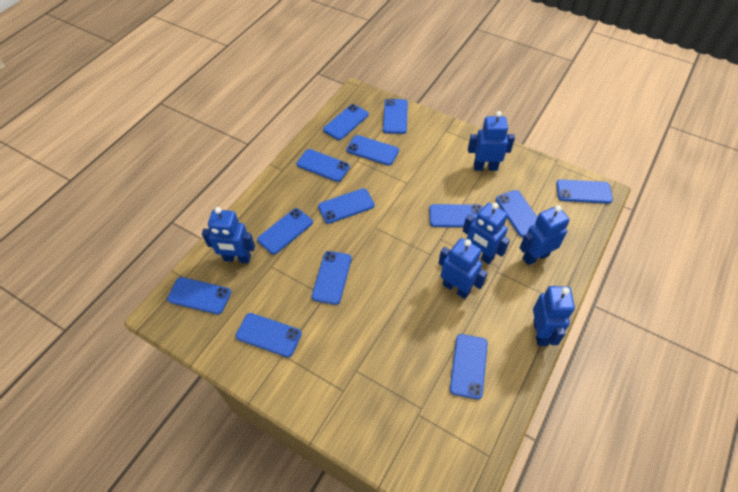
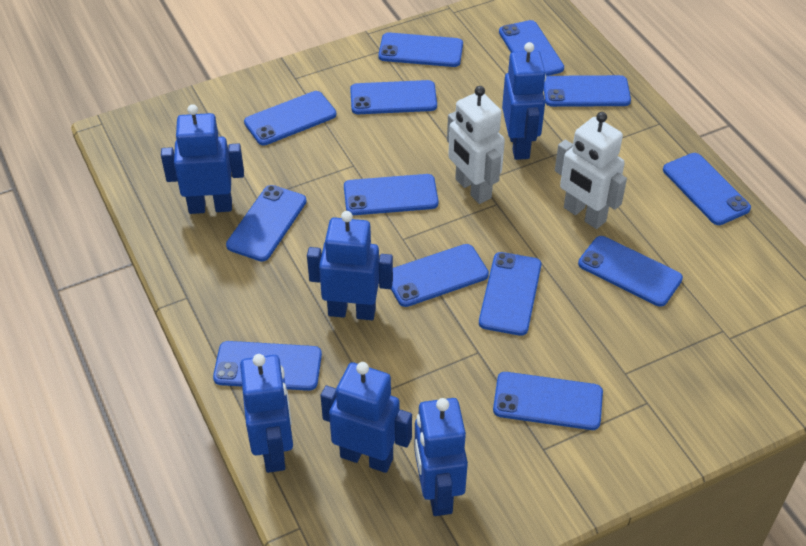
white robot: 0 -> 2

